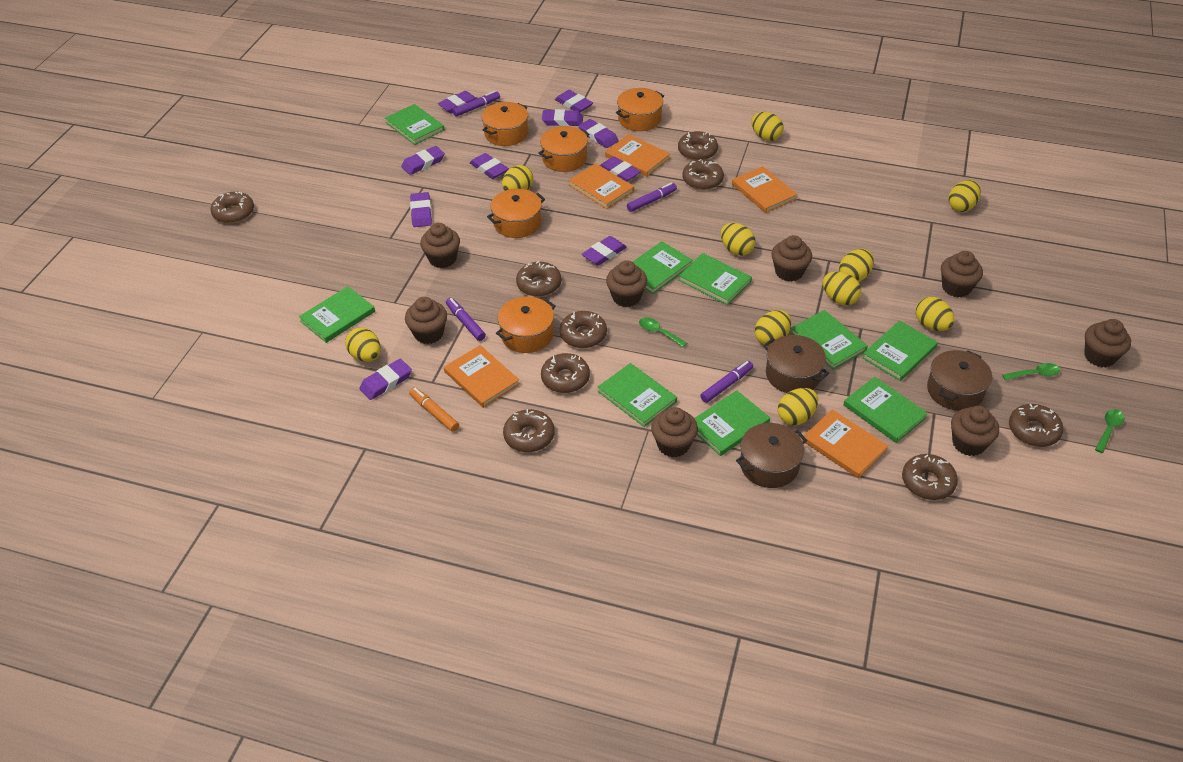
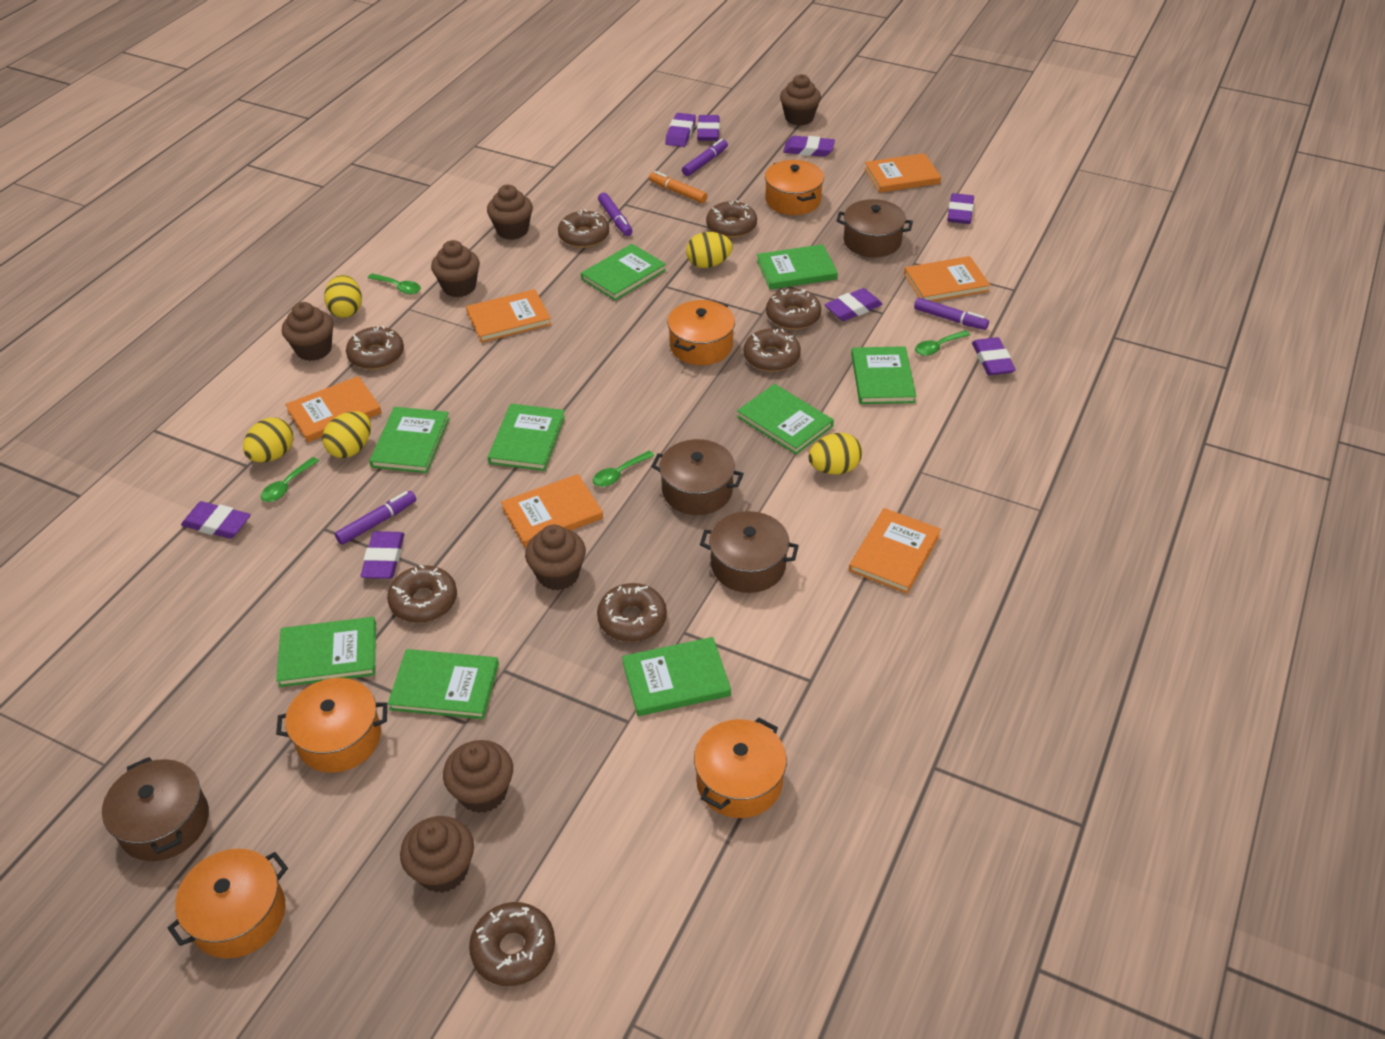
brown cupcake: 8 -> 7
brown donut: 9 -> 8
brown pot: 3 -> 4
green spoon: 3 -> 4
orange book: 5 -> 6
purple eraser: 10 -> 8
yellow egg: 10 -> 5

